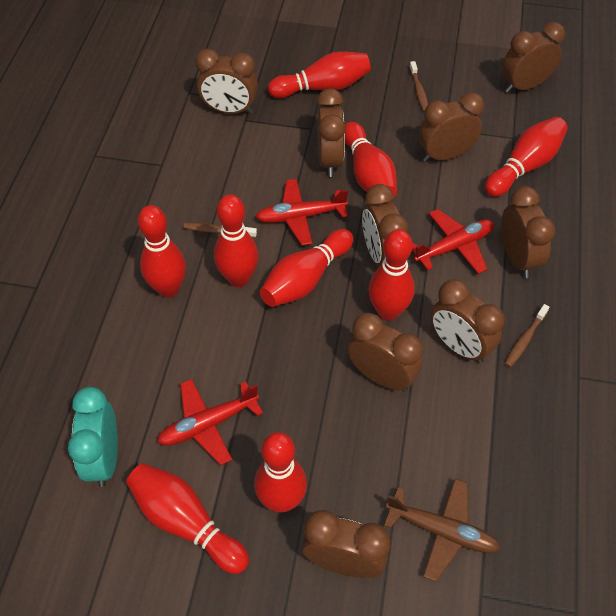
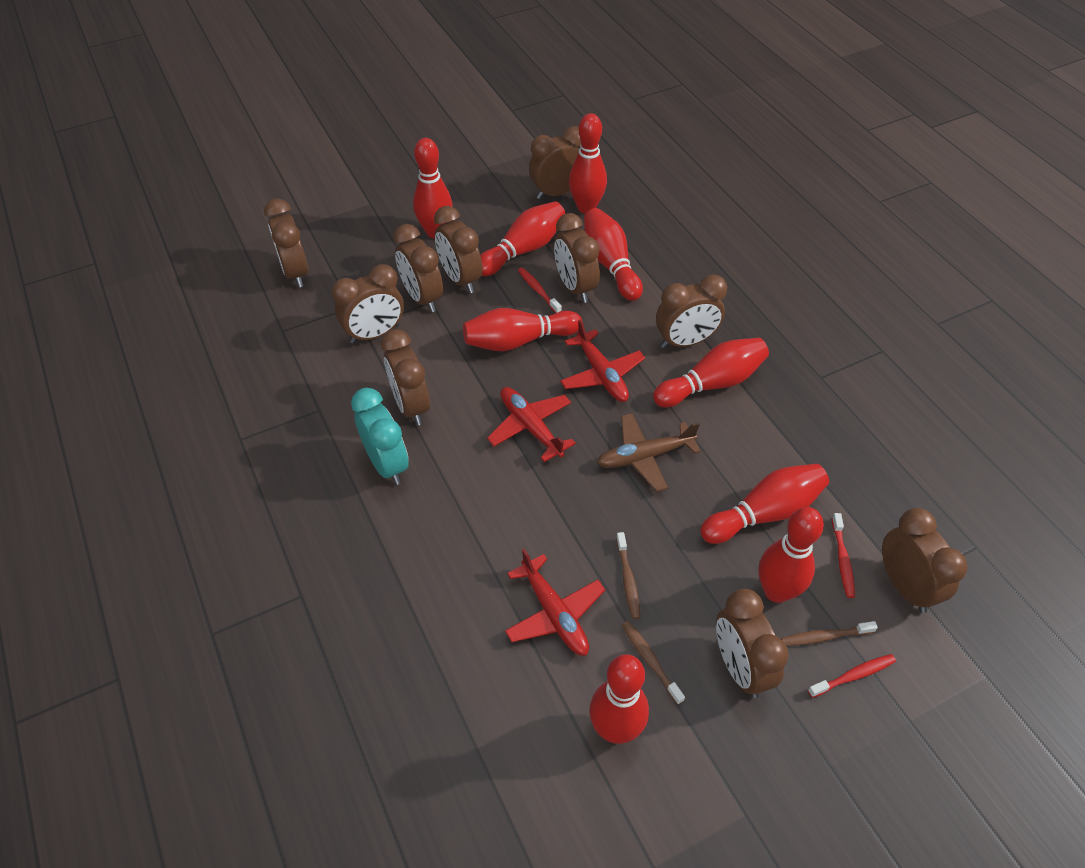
brown clock: 9 -> 10
red toothbrush: 0 -> 3

